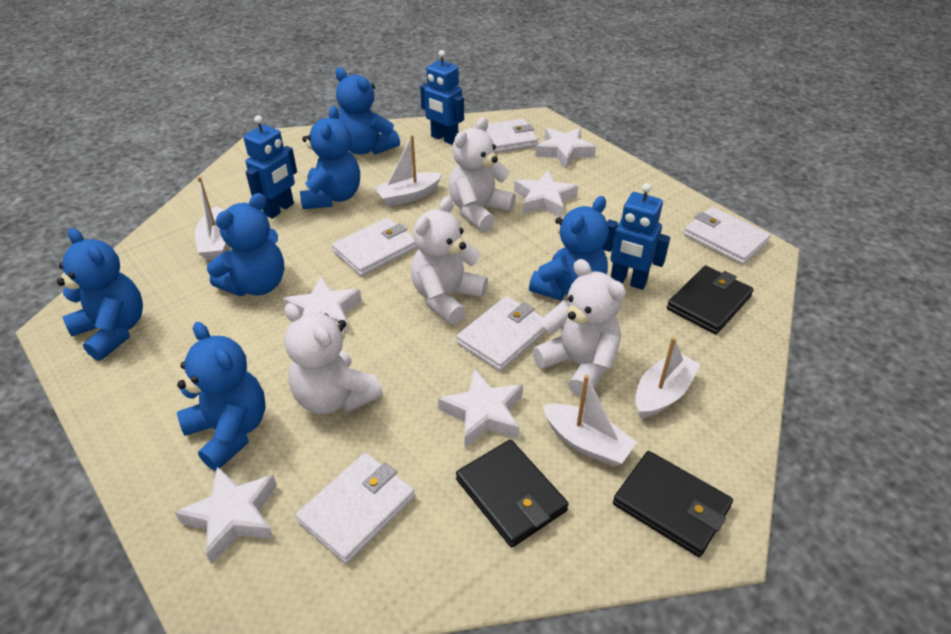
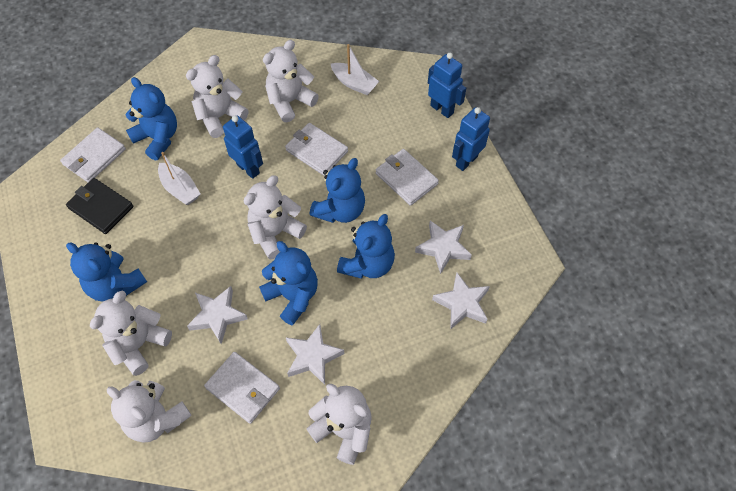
black wallet: 3 -> 1
blue teddy bear: 6 -> 5
white boat: 4 -> 2
white star: 5 -> 4
white teddy bear: 4 -> 6
white wallet: 5 -> 4

